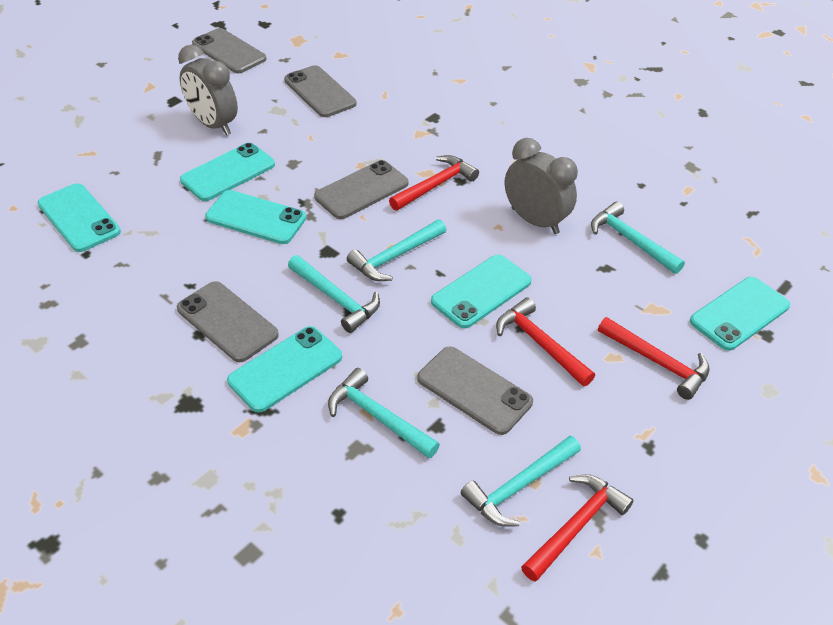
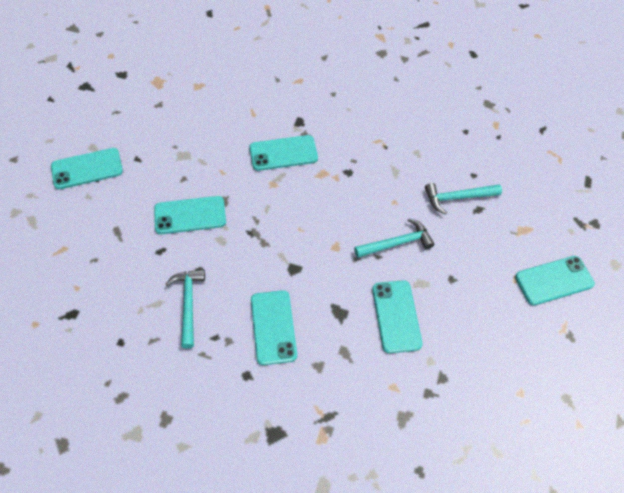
grey clock: 2 -> 0
grey phone: 5 -> 0
red hammer: 4 -> 0
turquoise hammer: 5 -> 3

